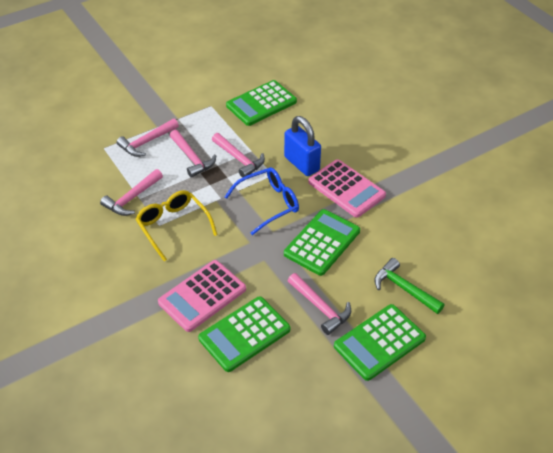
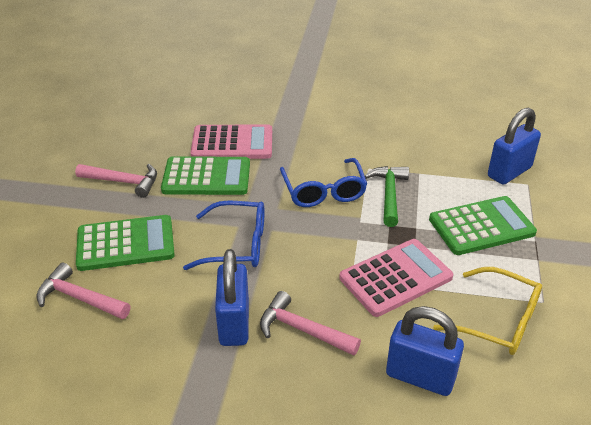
blue glasses: 1 -> 2
blue padlock: 1 -> 3
green calculator: 4 -> 3
pink hammer: 5 -> 3

